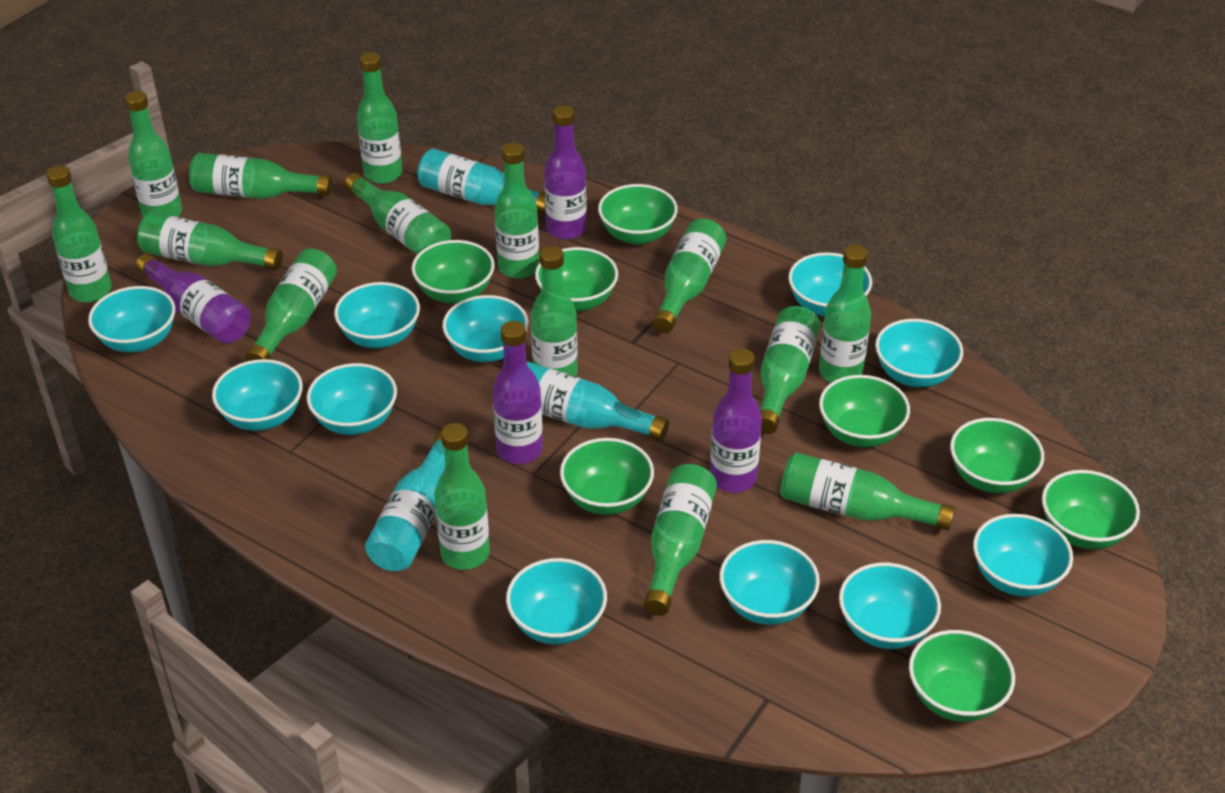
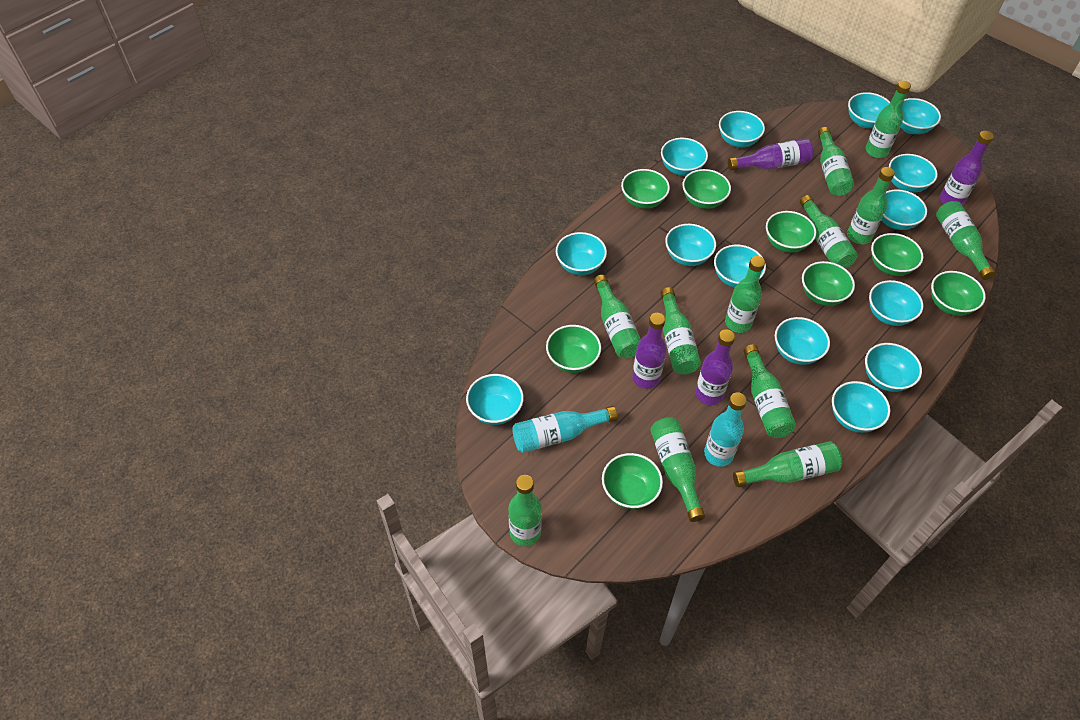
green bottle: 15 -> 12
turquoise bottle: 3 -> 2
turquoise bowl: 11 -> 14

